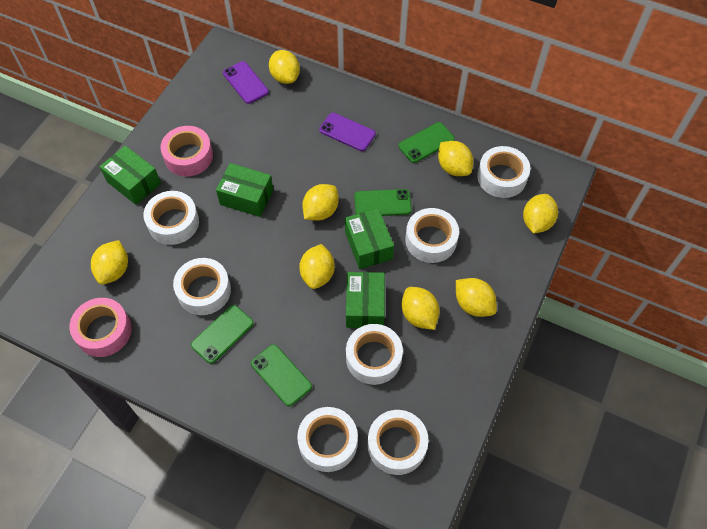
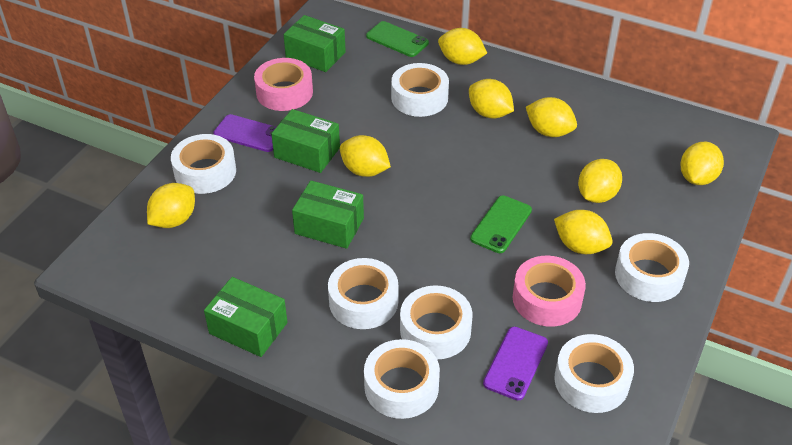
green phone: 4 -> 2

